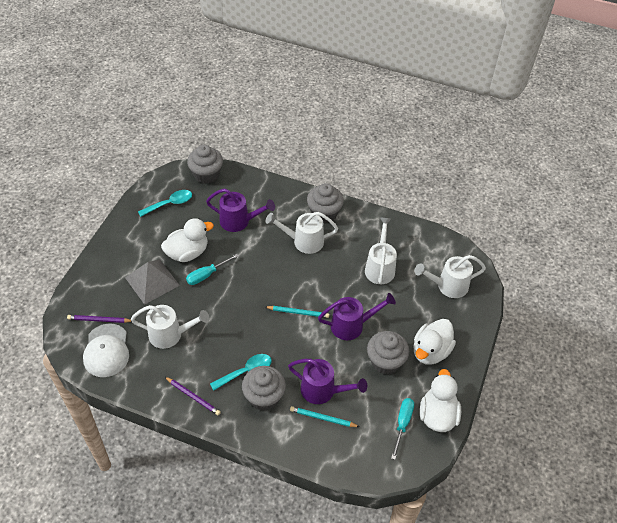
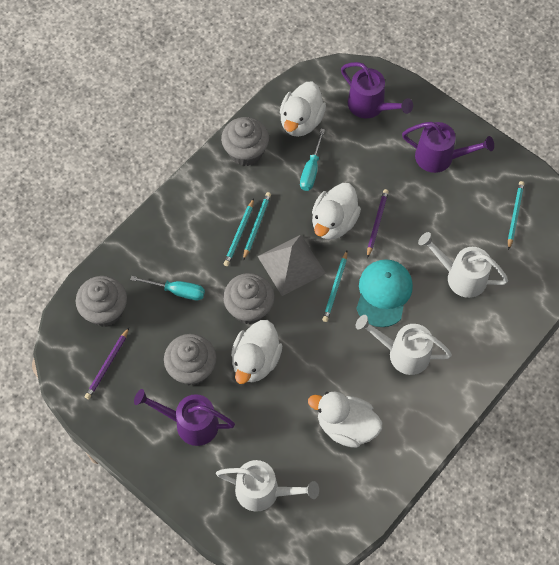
turquoise cap: 0 -> 1
turquoise pencil: 2 -> 4
turquoise spoon: 2 -> 0
white cap: 1 -> 0
white duck: 3 -> 4
white watering can: 4 -> 3

